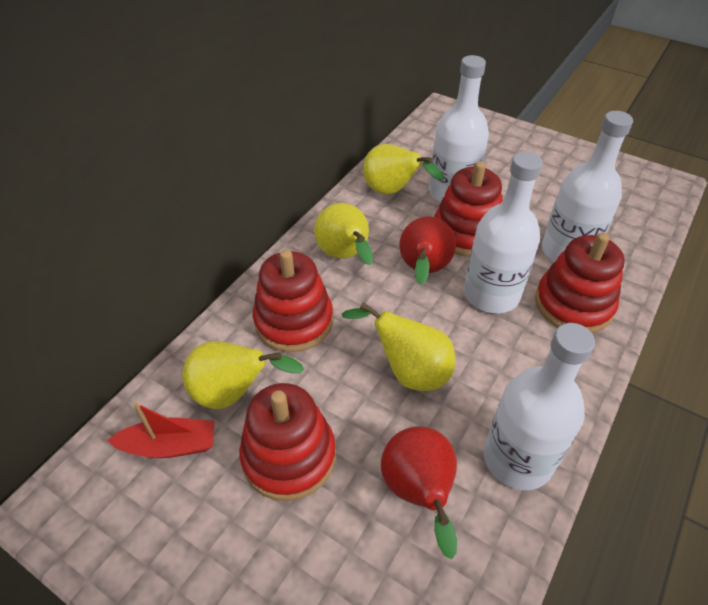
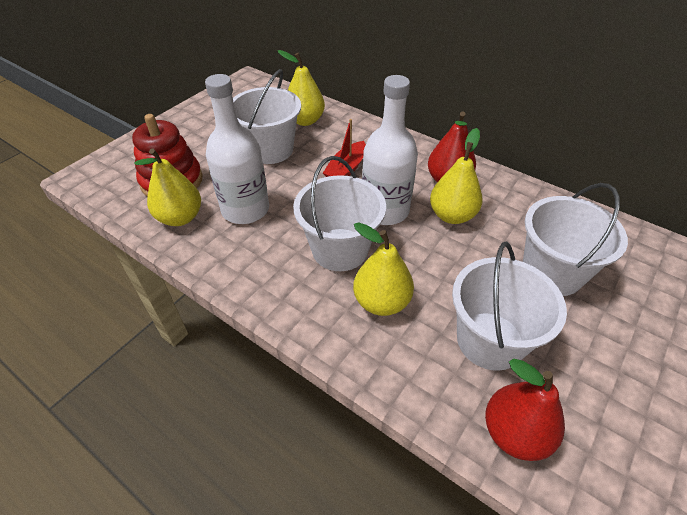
red stacking toy: 4 -> 1
white bottle: 4 -> 2
white bucket: 0 -> 4

